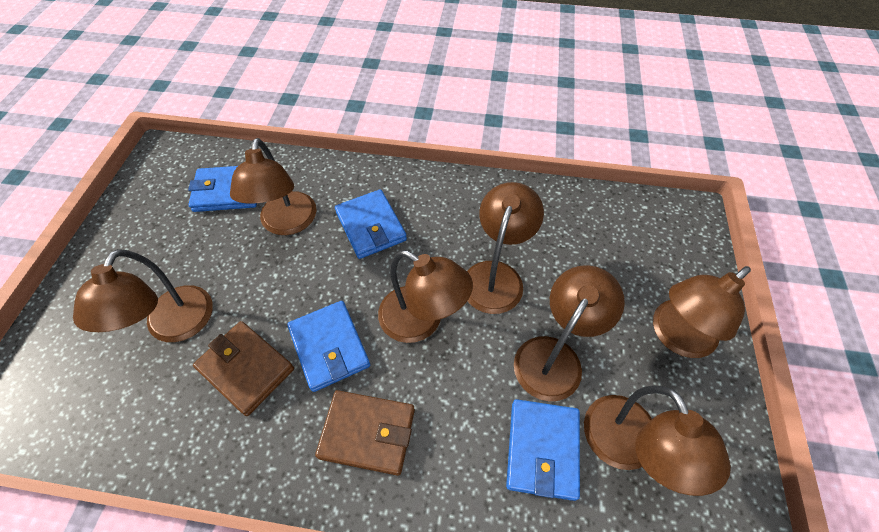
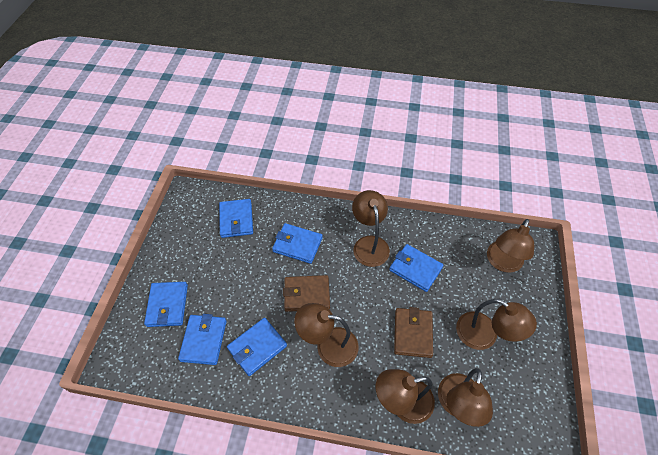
blue wallet: 4 -> 6
brown lamp: 7 -> 6

